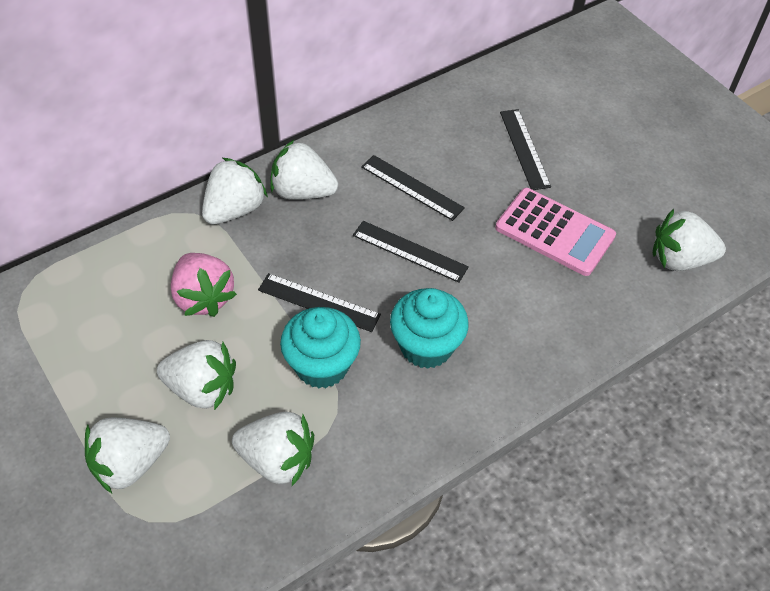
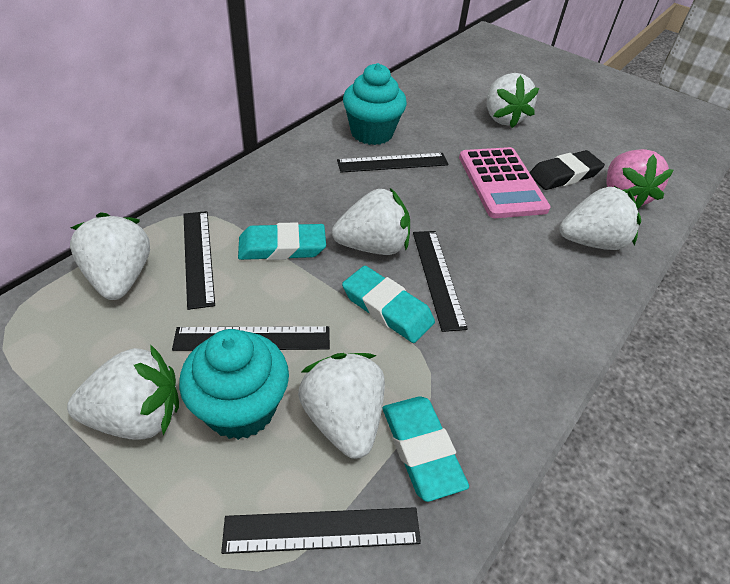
black eraser: 0 -> 1
black ruler: 4 -> 5
turquoise eraser: 0 -> 3

